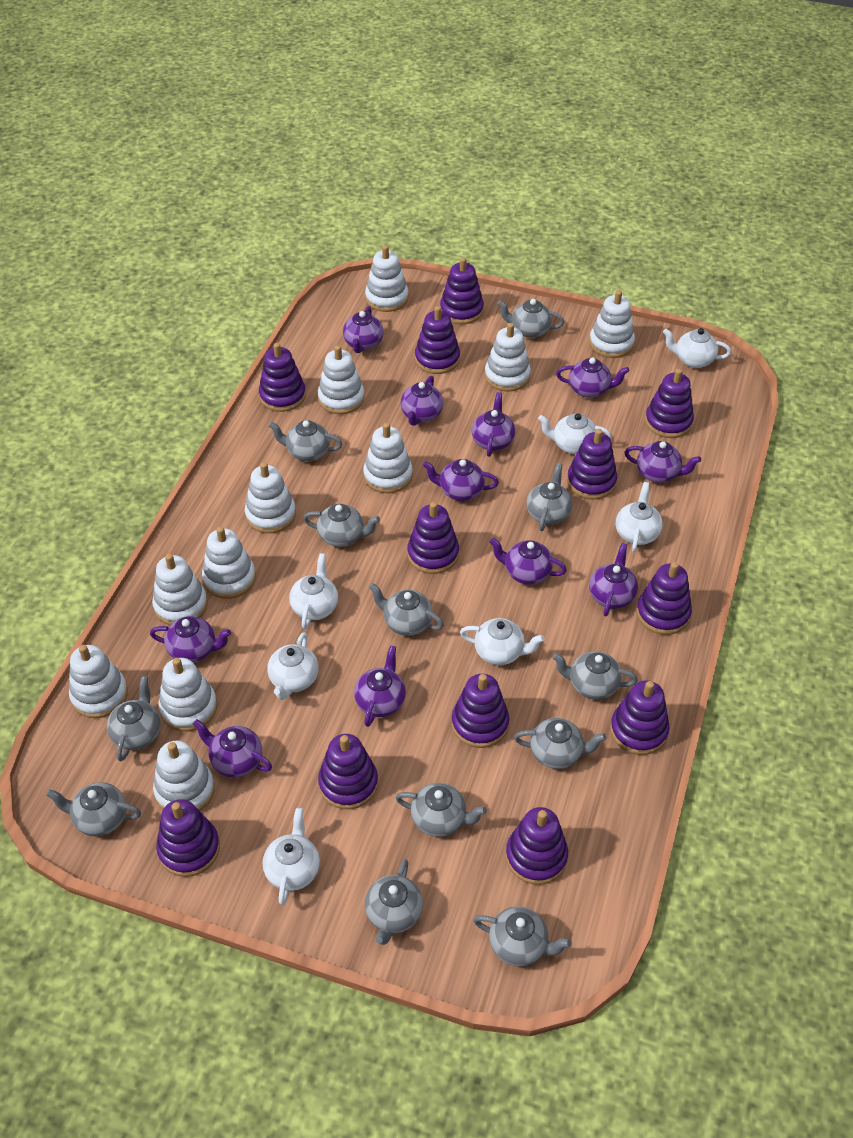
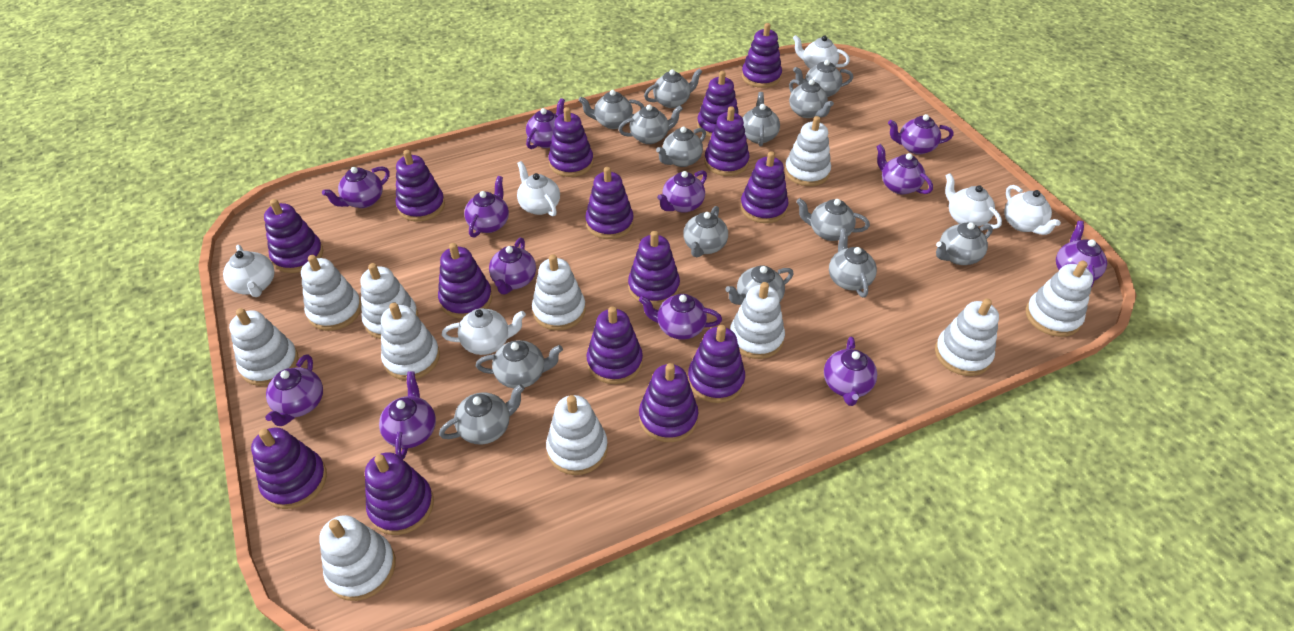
grey teapot: 12 -> 14
purple stacking toy: 12 -> 15
purple teapot: 11 -> 12
white teapot: 7 -> 6

